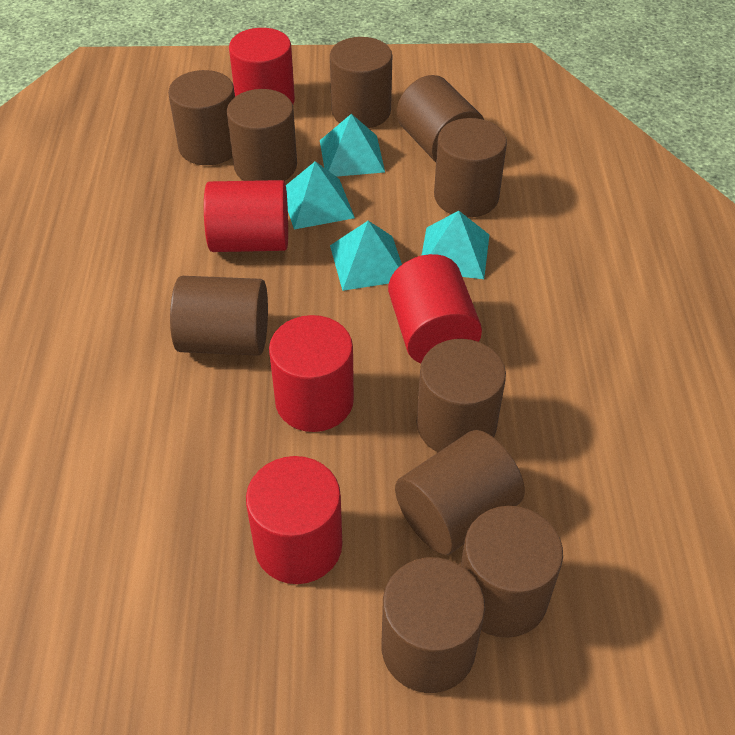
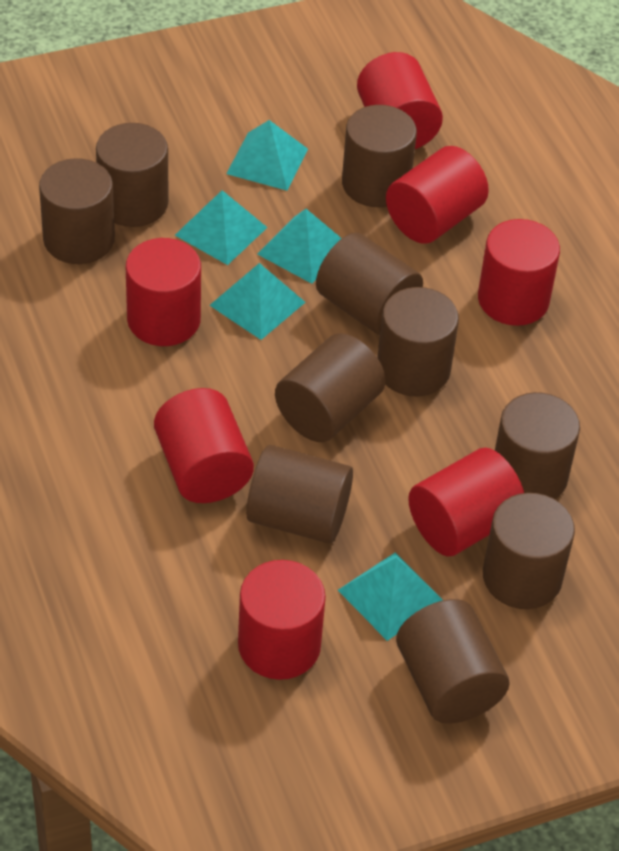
red cylinder: 5 -> 7
turquoise pyramid: 4 -> 5

